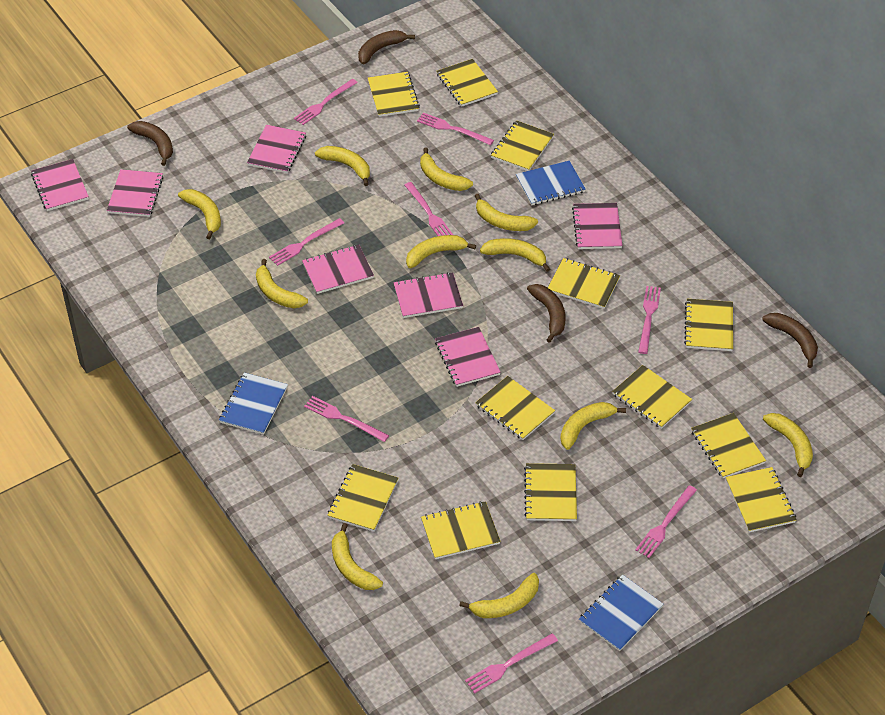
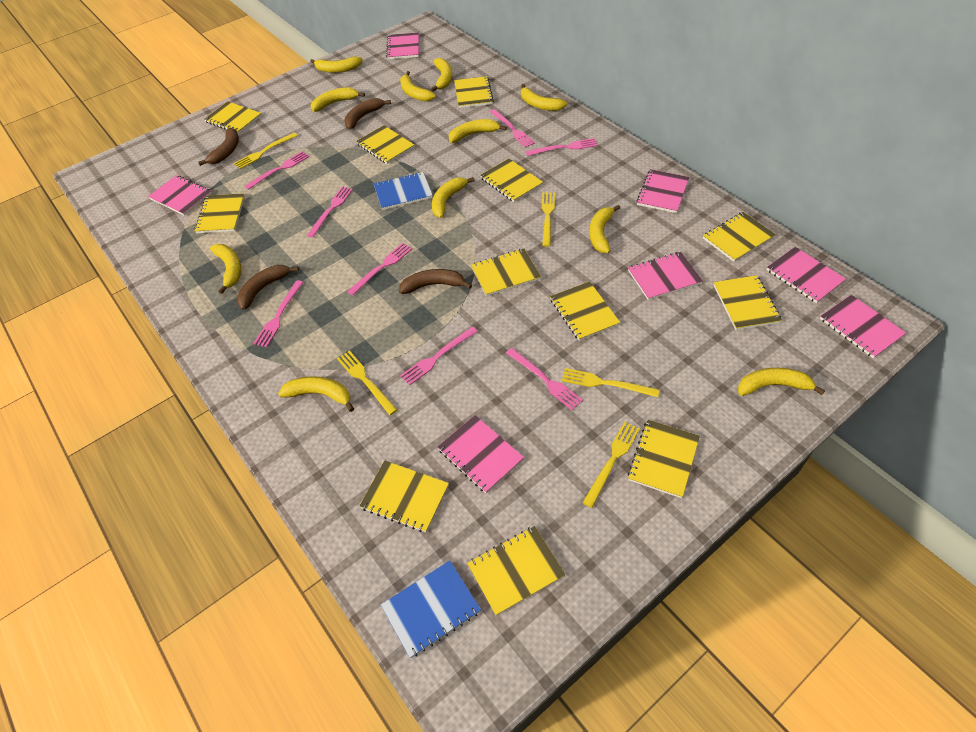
blue notebook: 3 -> 2
yellow fork: 0 -> 5

